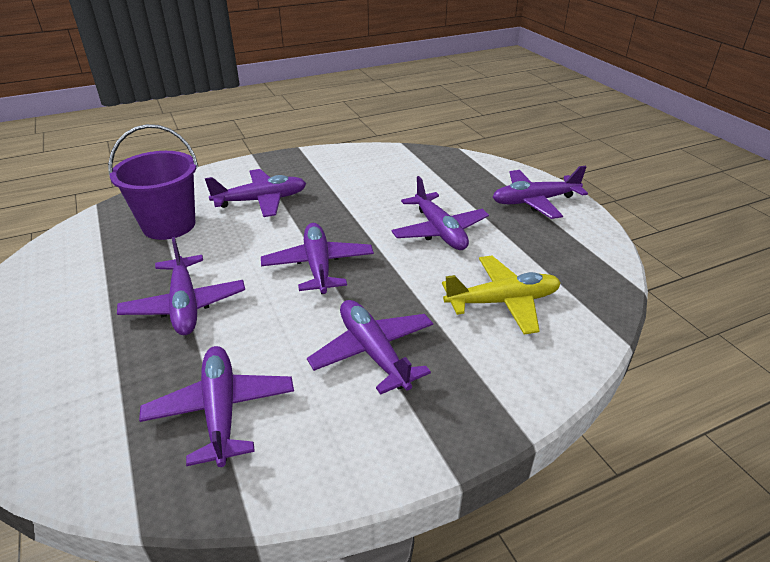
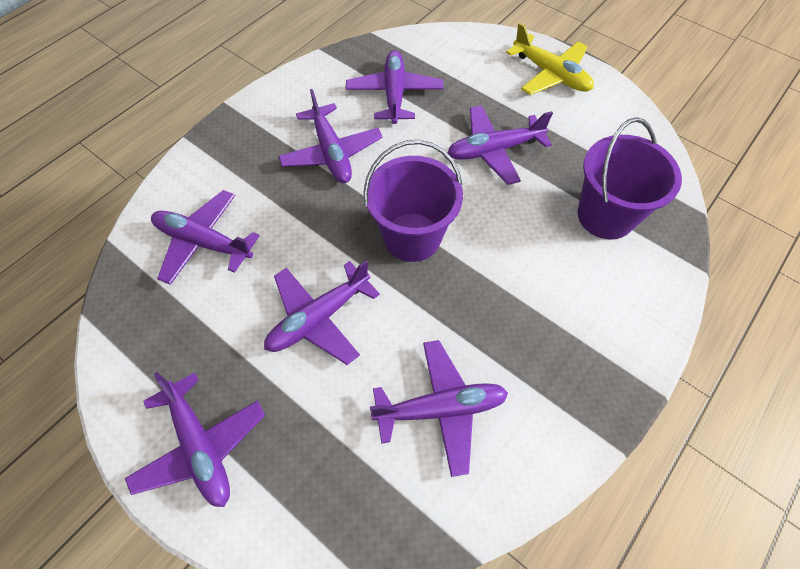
purple bucket: 1 -> 2

